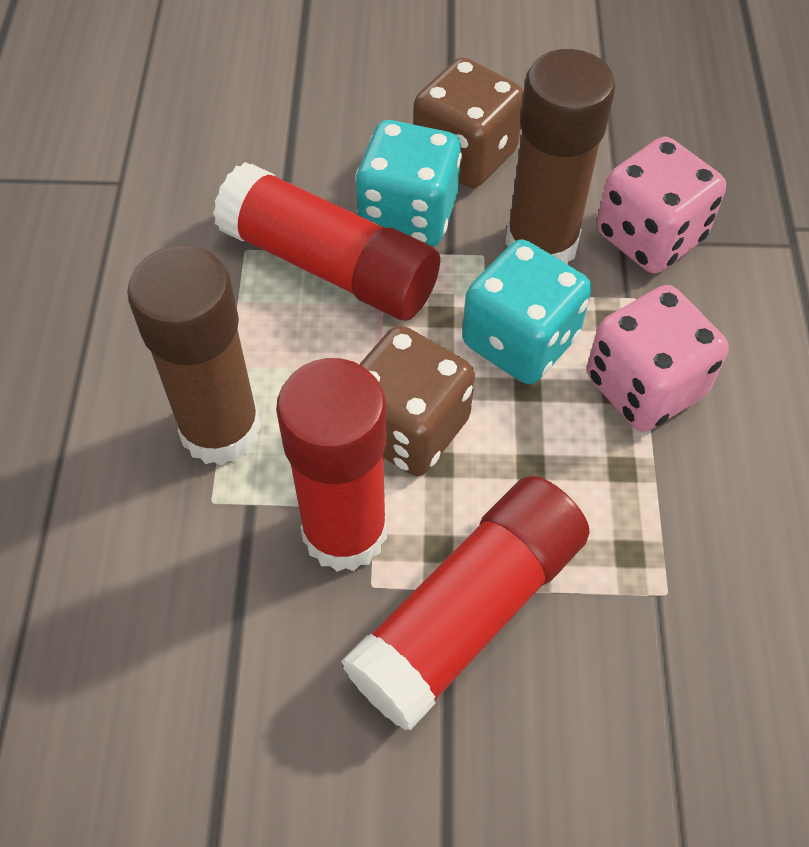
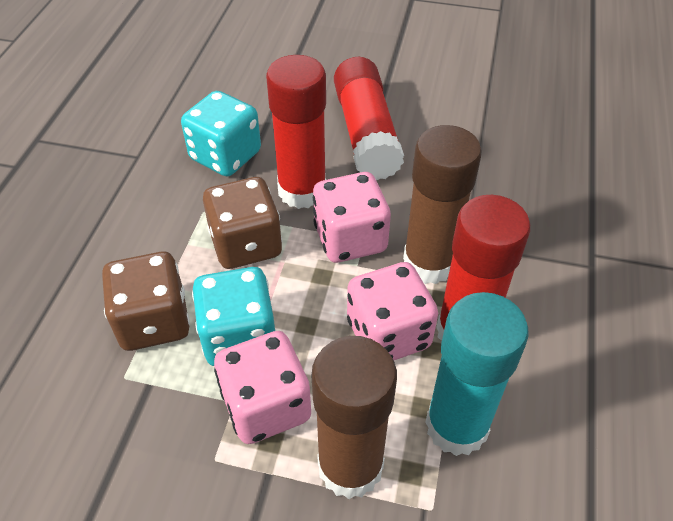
pink dice: 2 -> 3
turquoise glue stick: 0 -> 1

